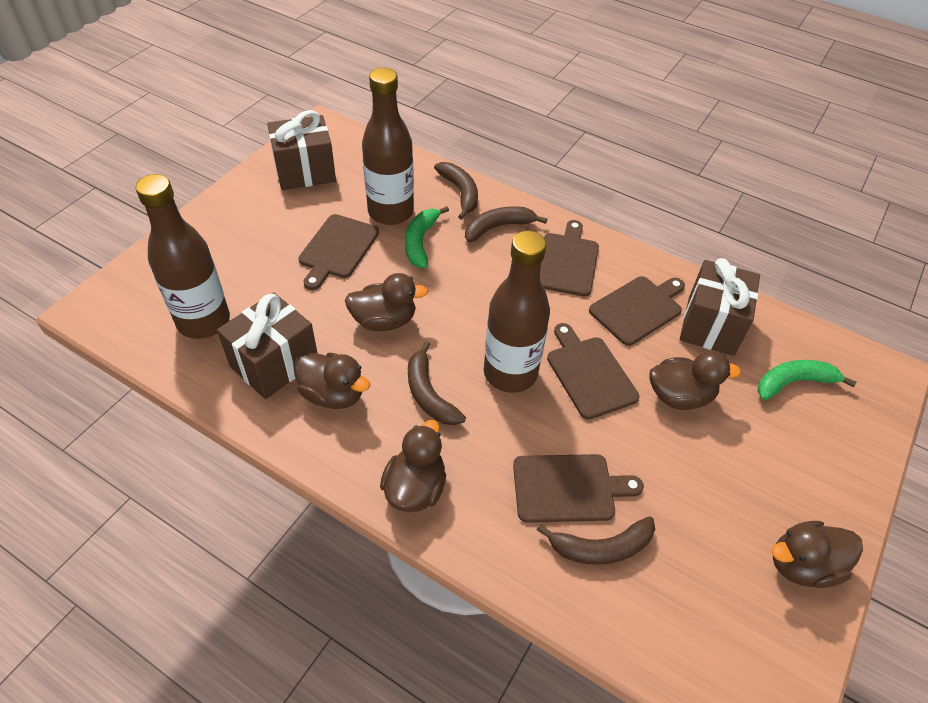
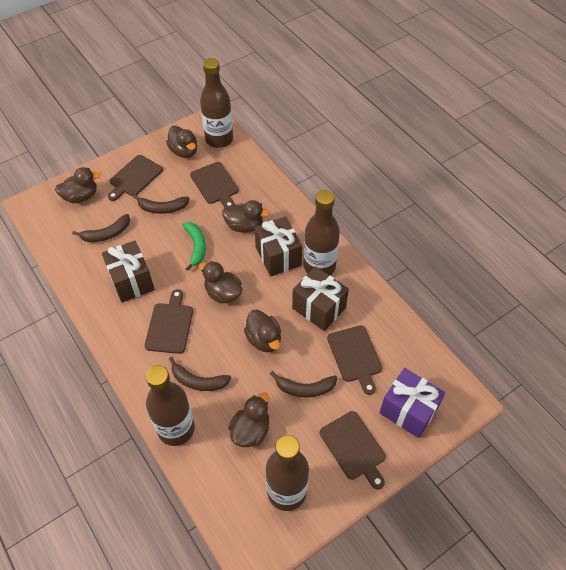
brown bottle: 3 -> 4
brown duck: 5 -> 6
green banana: 2 -> 1
purple gift: 0 -> 1

